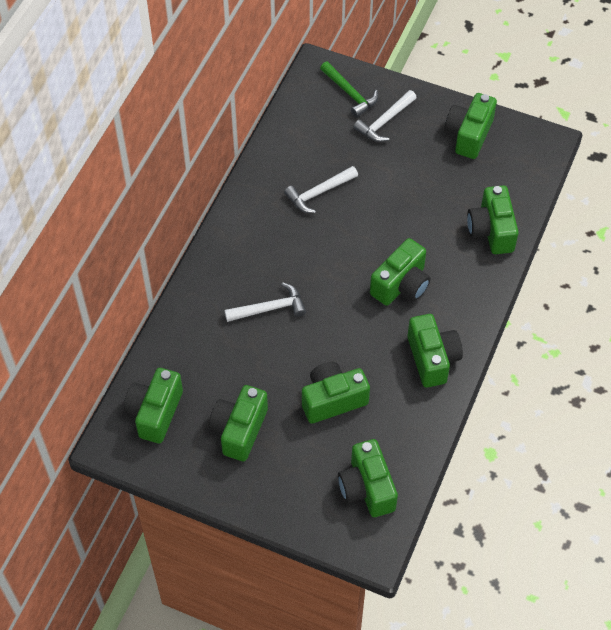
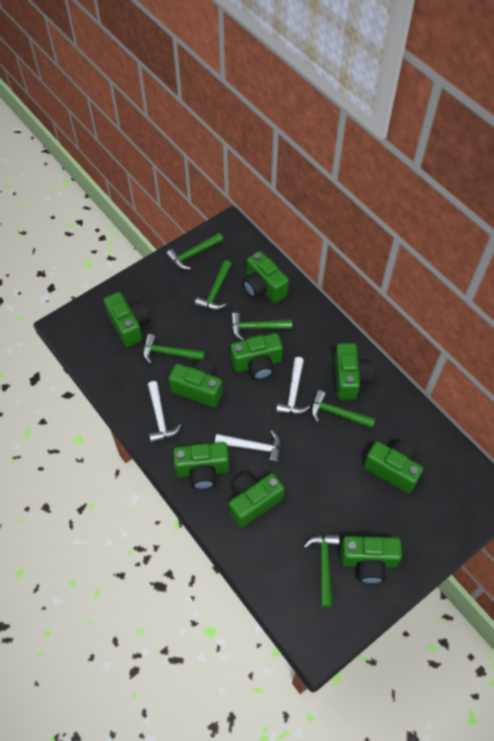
green camera: 8 -> 9
green hammer: 1 -> 6

